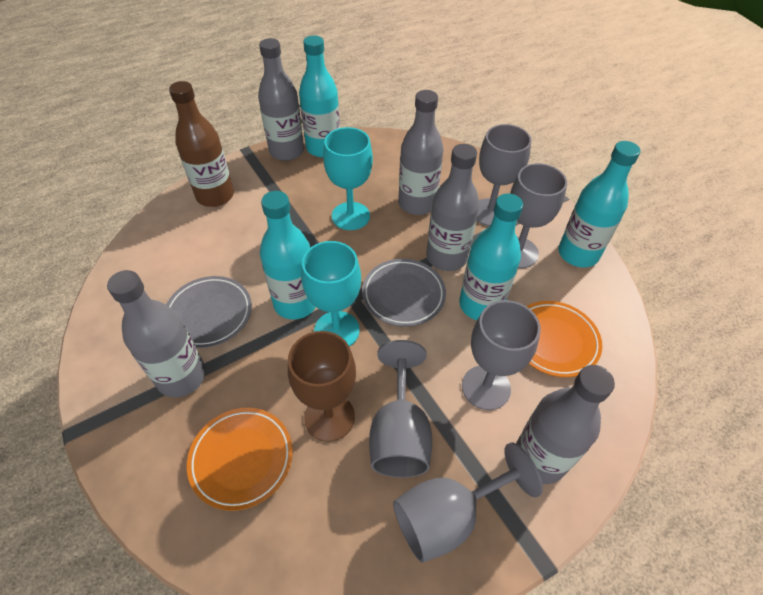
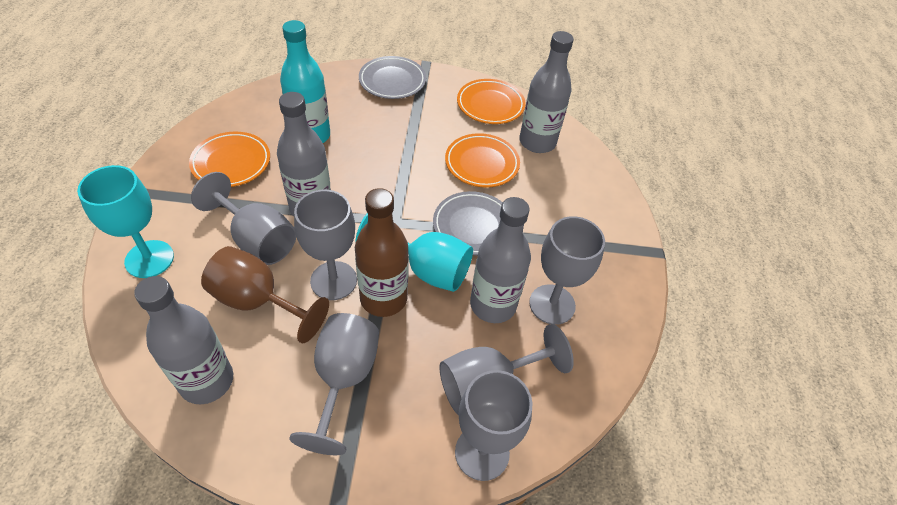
grey bottle: 5 -> 4
grey goblet: 5 -> 6
orange plate: 2 -> 3
turquoise bottle: 4 -> 1

